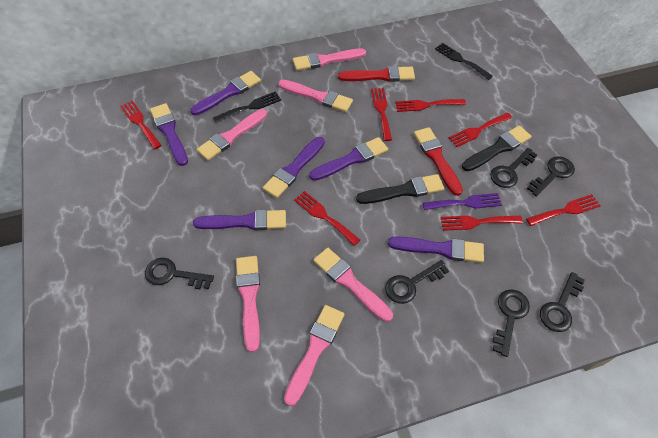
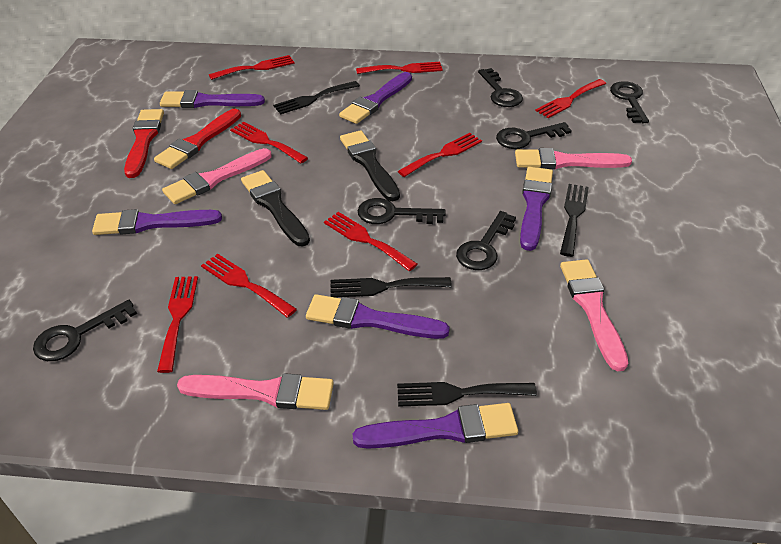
black fork: 2 -> 4
pink brush: 6 -> 4
purple fork: 1 -> 0
red fork: 7 -> 8

